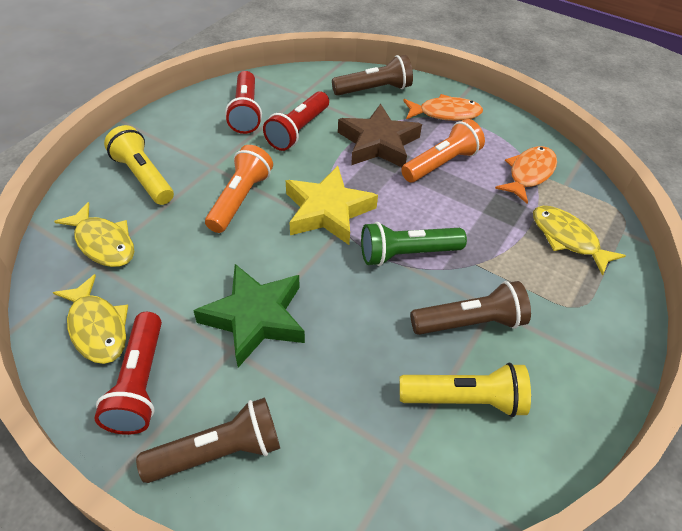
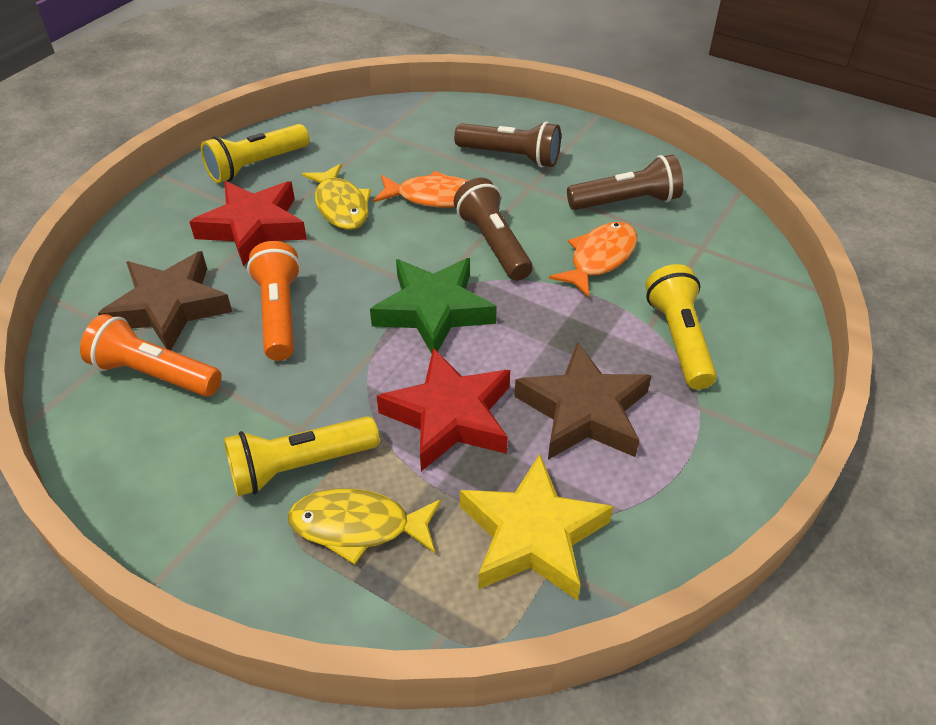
brown star: 1 -> 2
green flashlight: 1 -> 0
red flashlight: 3 -> 0
red star: 0 -> 2
yellow fish: 3 -> 2
yellow flashlight: 2 -> 3

